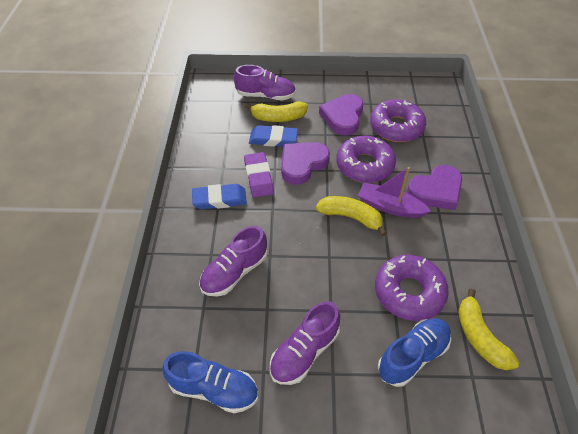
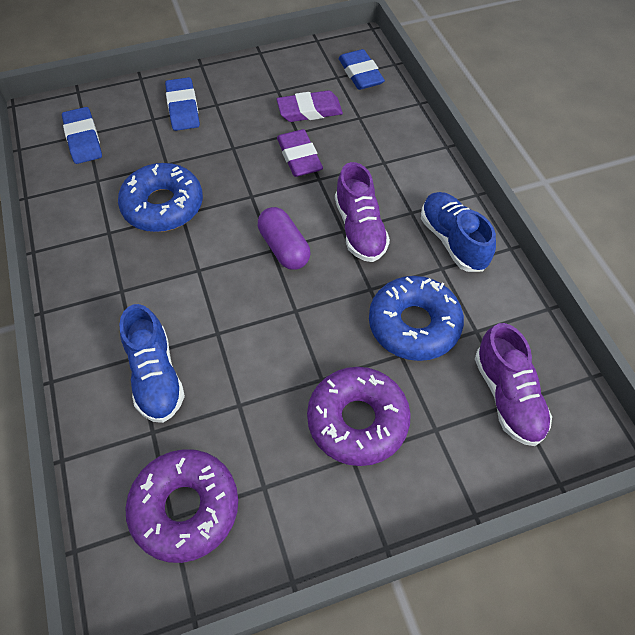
blue donut: 0 -> 2
blue eraser: 2 -> 3
purple boat: 1 -> 0
purple capsule: 0 -> 1
purple donut: 3 -> 2
purple eraser: 1 -> 2
purple heart: 3 -> 0
purple shoe: 3 -> 2
yellow banana: 3 -> 0

